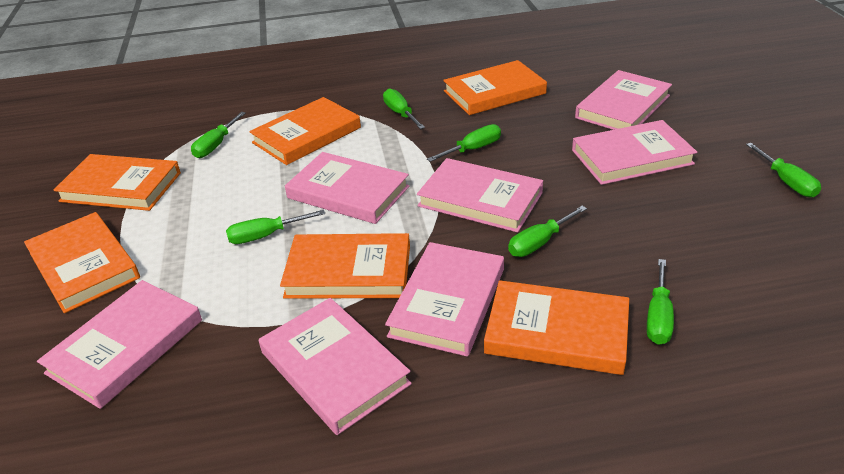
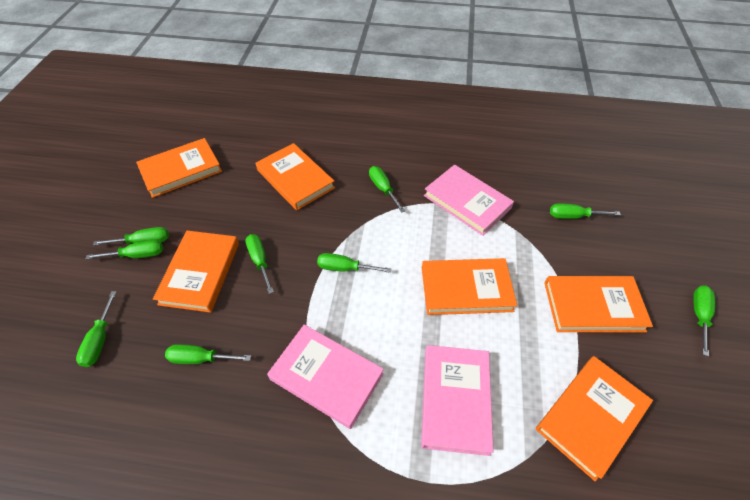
green screwdriver: 7 -> 9
pink book: 7 -> 3

